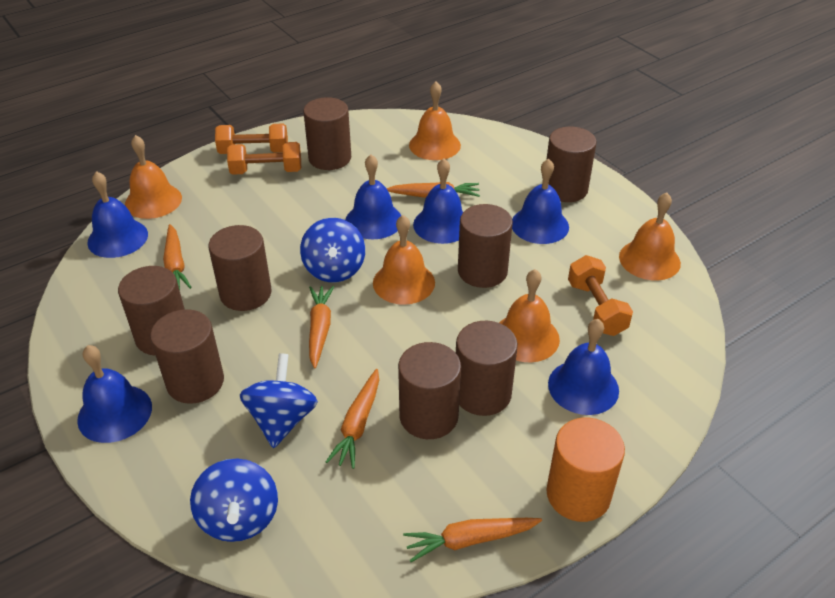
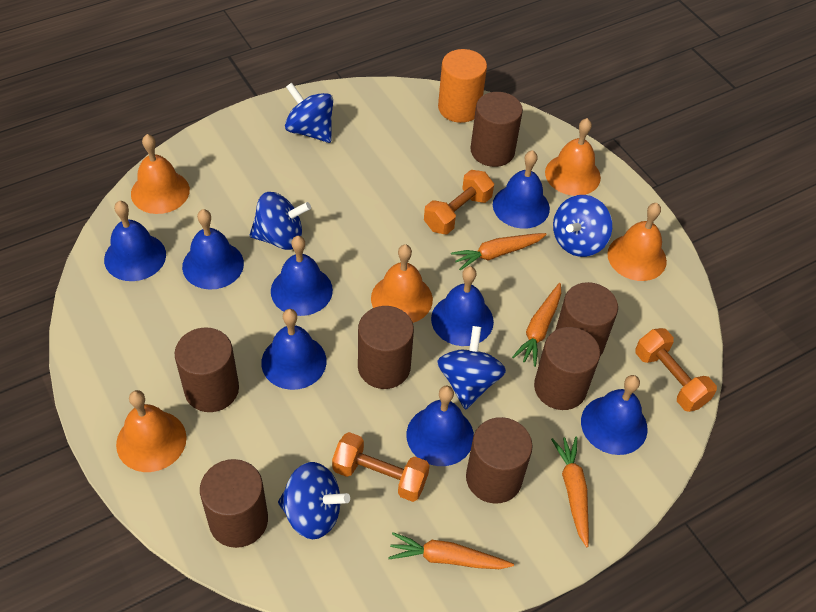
blue bell: 6 -> 8
blue spinning top: 3 -> 5
brown cylinder: 8 -> 7
orange carrot: 5 -> 4

